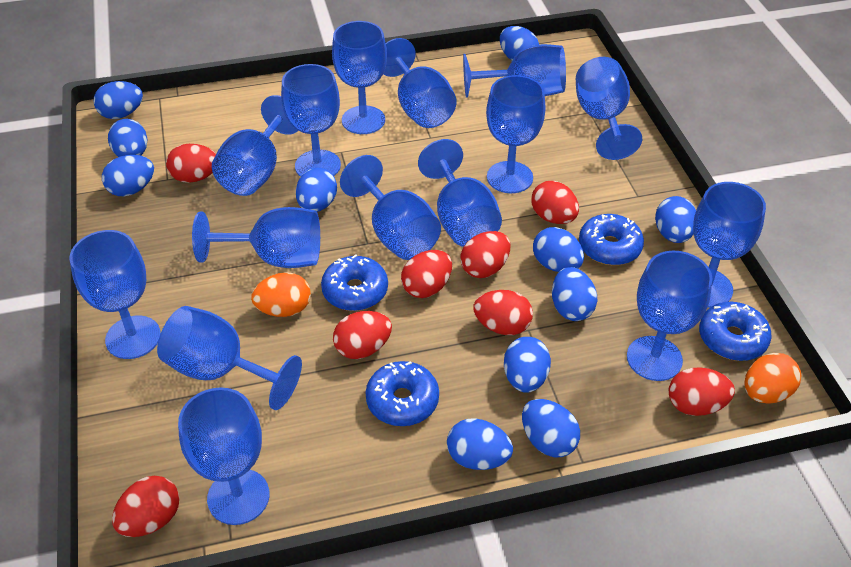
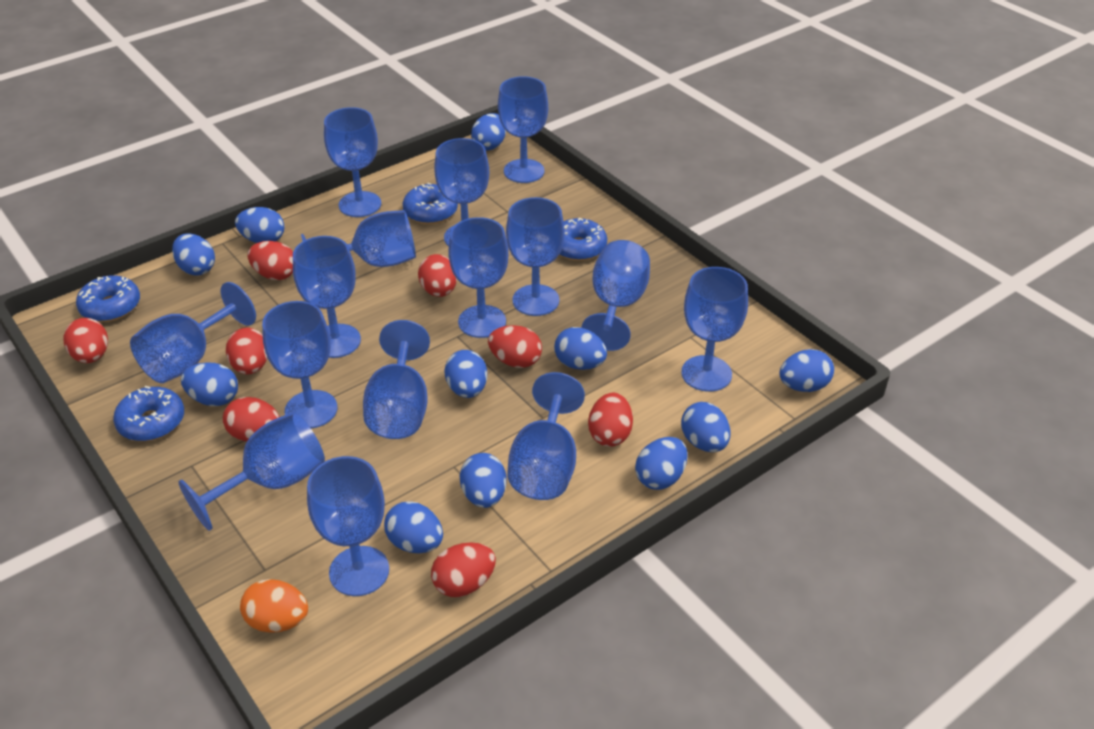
orange egg: 2 -> 1

